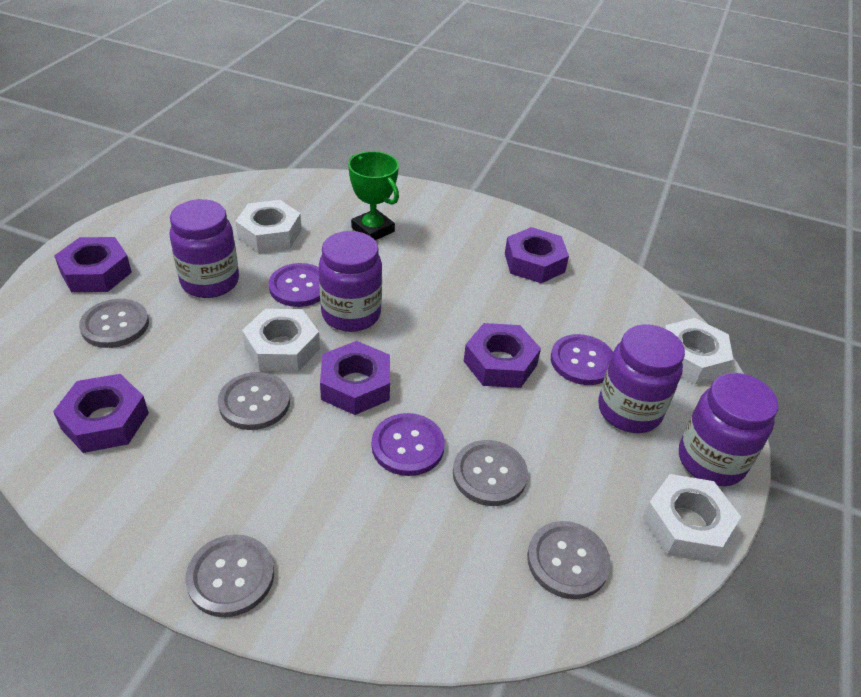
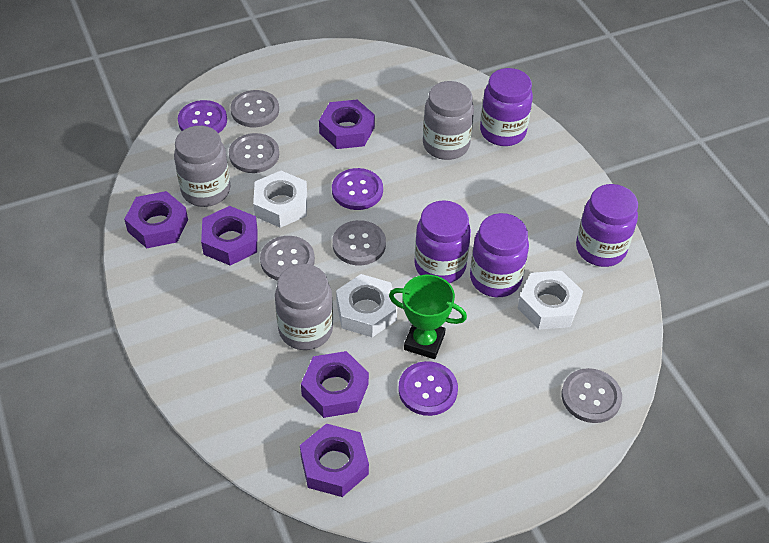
grey jar: 0 -> 3
white nut: 4 -> 3

